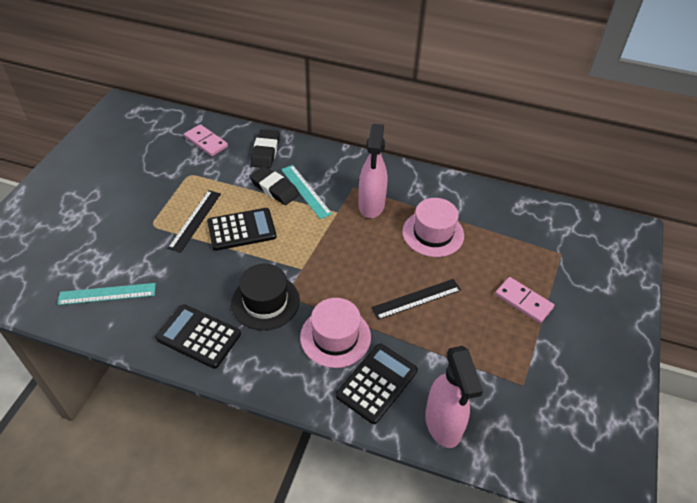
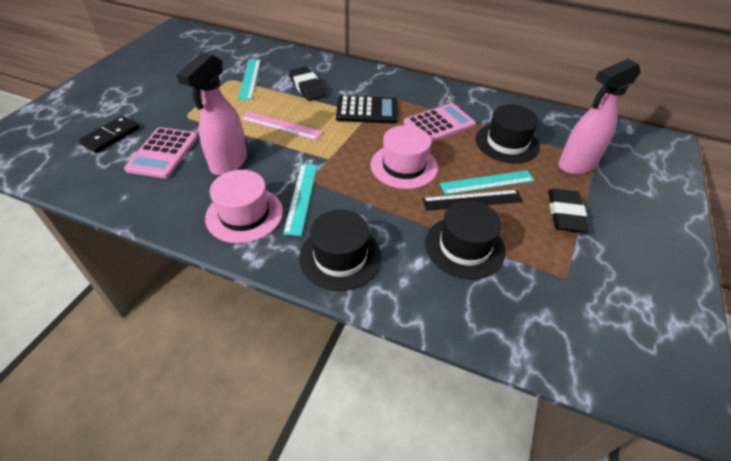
black calculator: 3 -> 1
black domino: 0 -> 1
black hat: 1 -> 3
black ruler: 2 -> 1
pink calculator: 0 -> 2
pink domino: 2 -> 0
pink ruler: 0 -> 1
turquoise ruler: 2 -> 3

